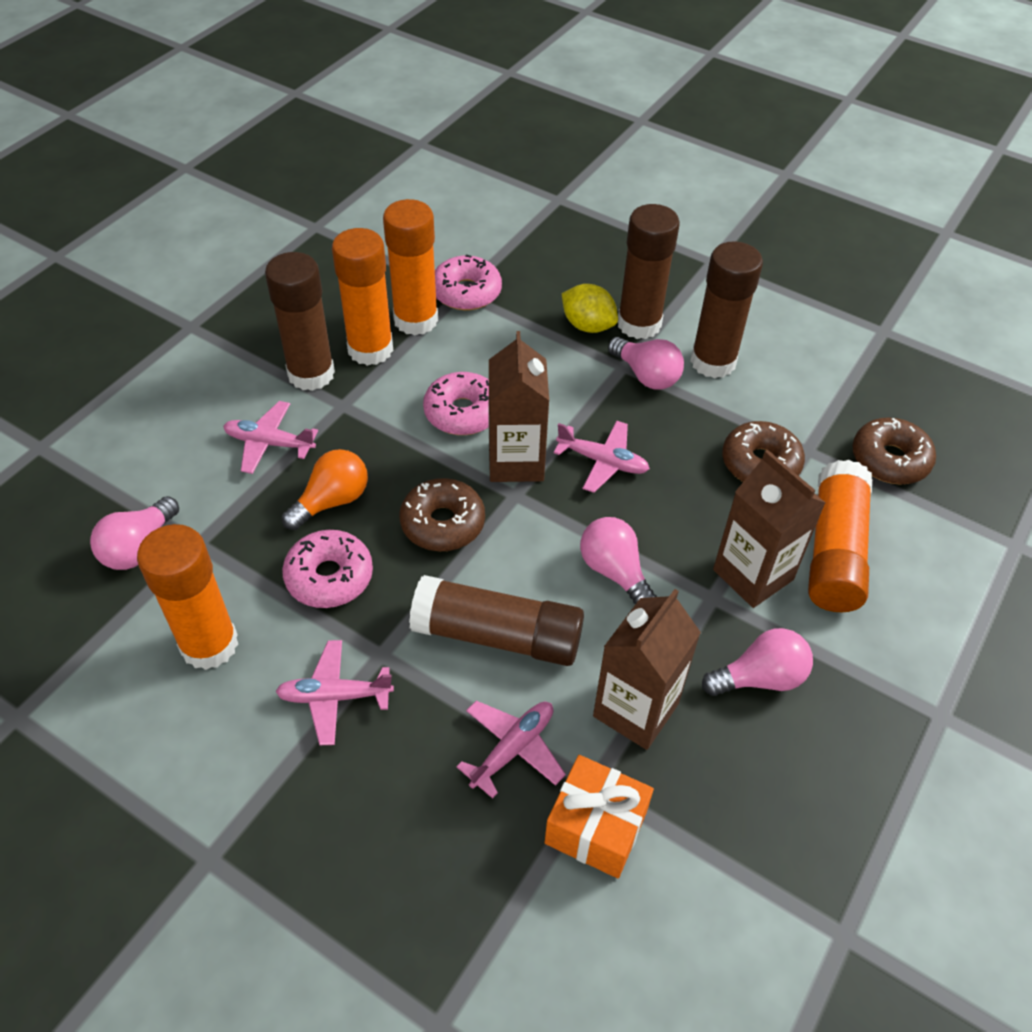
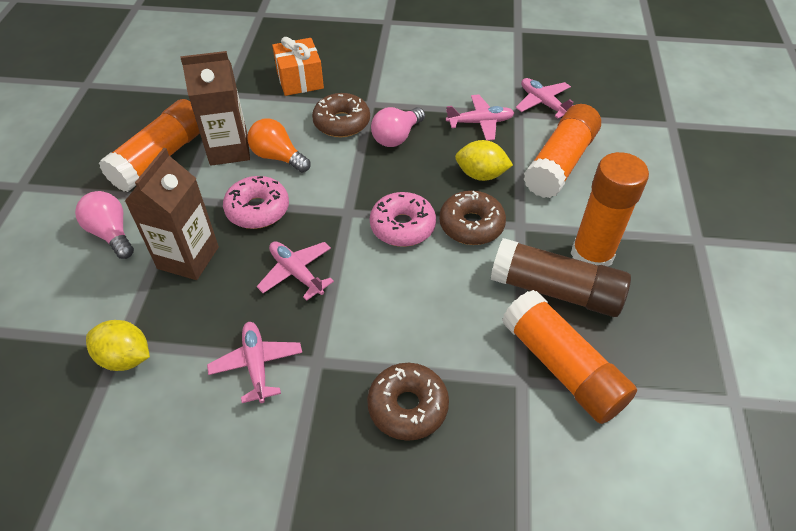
brown carton: 3 -> 2
brown glue stick: 4 -> 1
pink donut: 3 -> 2
pink light bulb: 4 -> 2
yellow lemon: 1 -> 2

